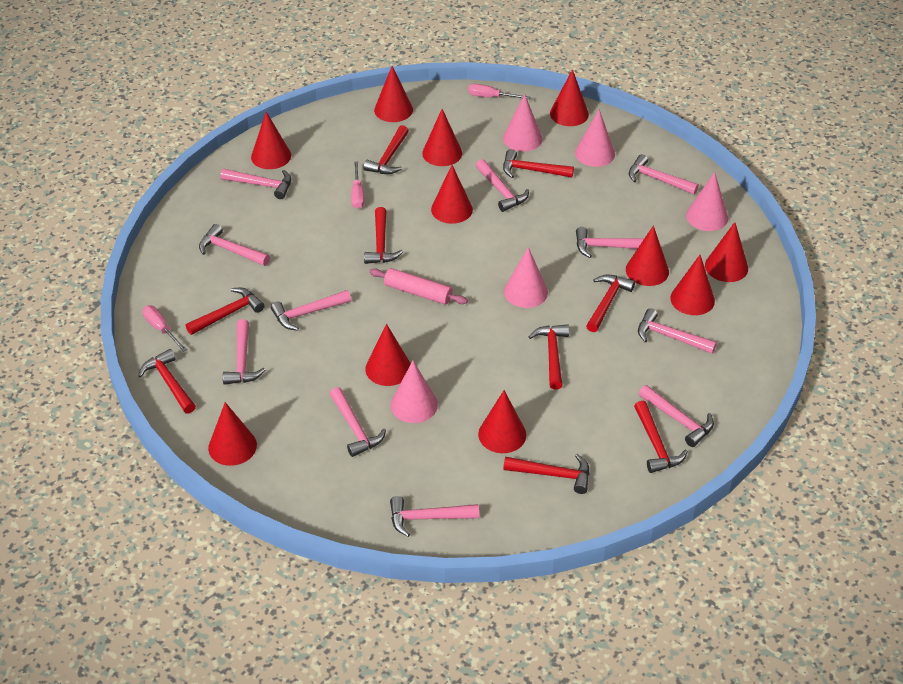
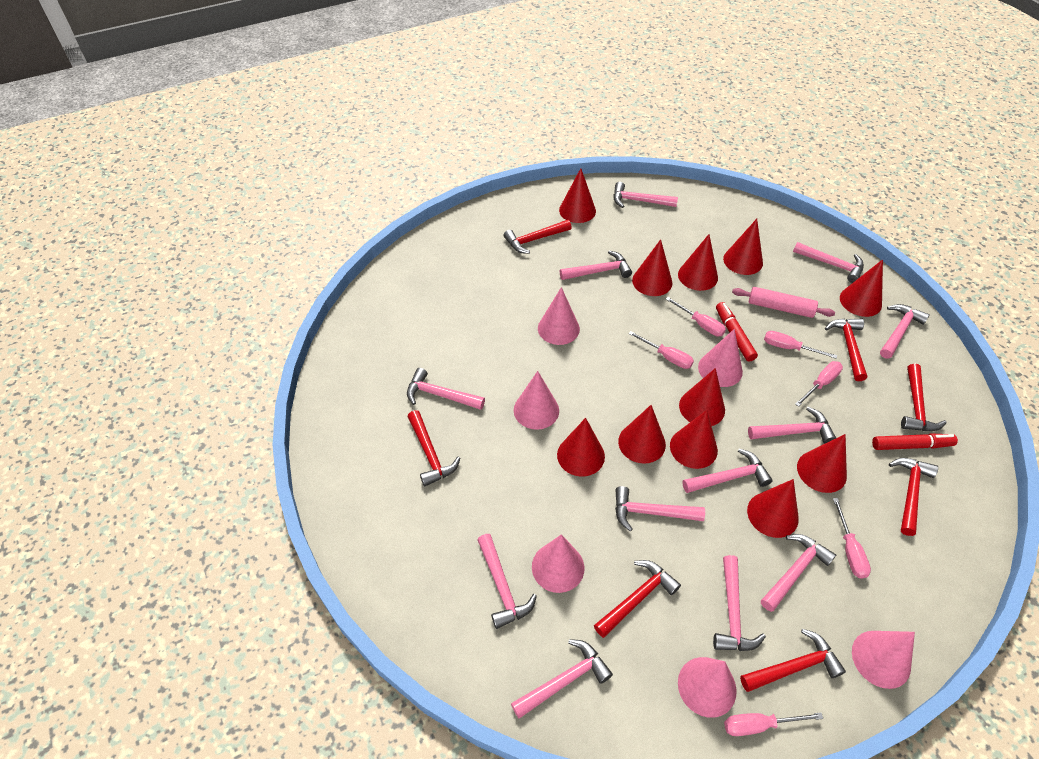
pink cone: 5 -> 6
pink hammer: 11 -> 12
pink screwdriver: 3 -> 6
red hammer: 9 -> 7
red marker: 0 -> 2

